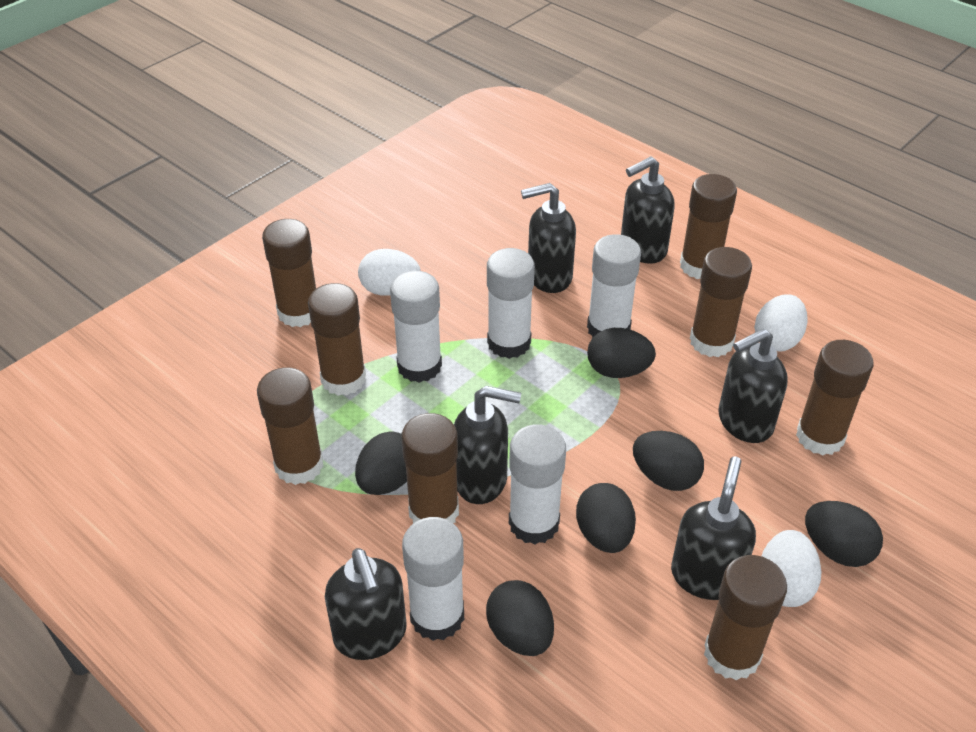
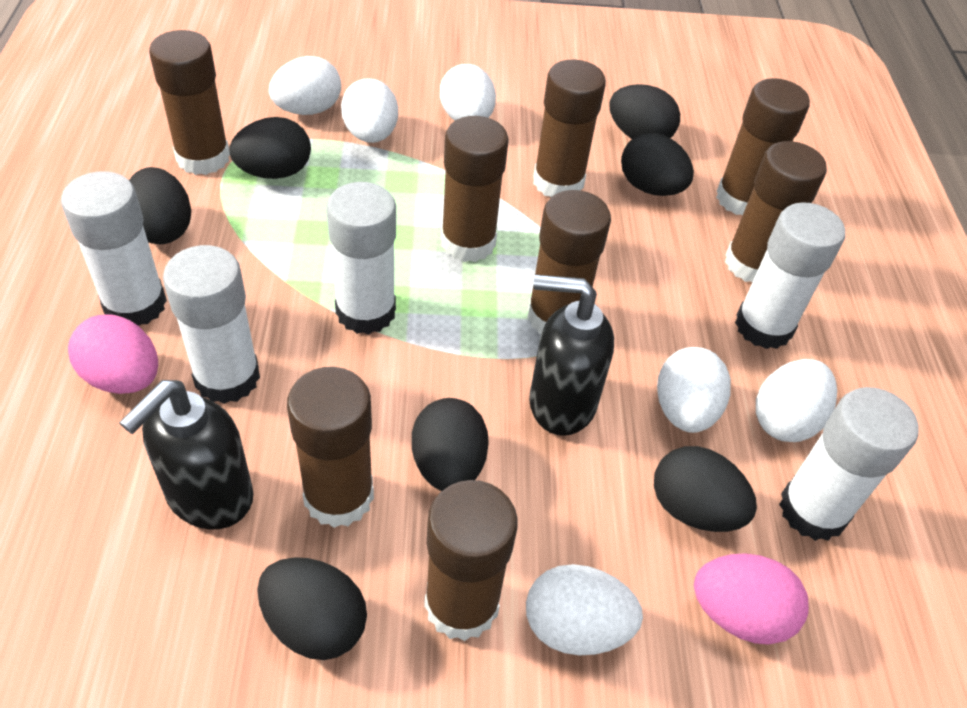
black egg: 6 -> 7
black soap dispenser: 6 -> 2
pink egg: 0 -> 2
white egg: 3 -> 6

